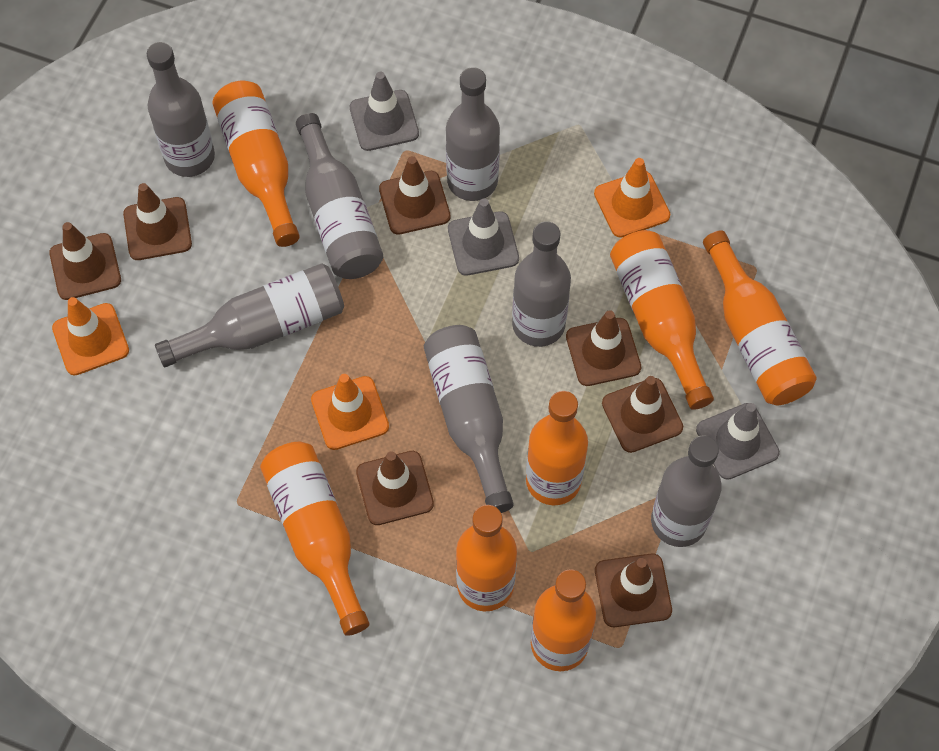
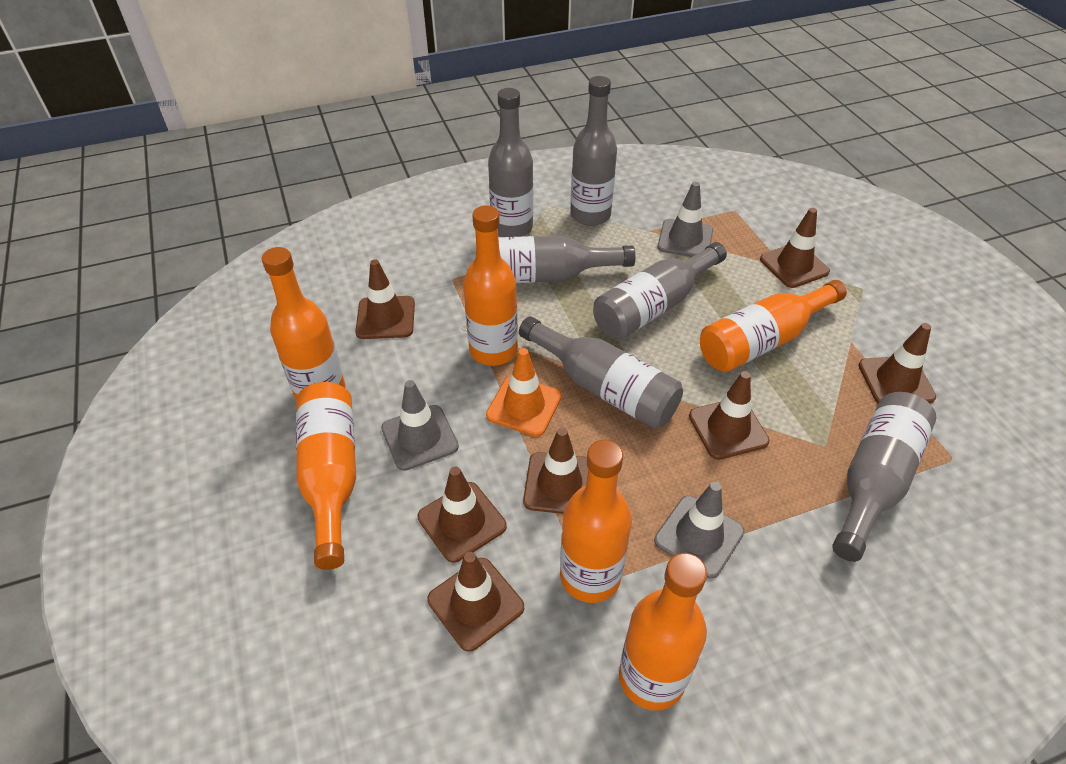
grey bottle: 7 -> 6
orange bottle: 7 -> 6
orange traffic cone: 3 -> 1

